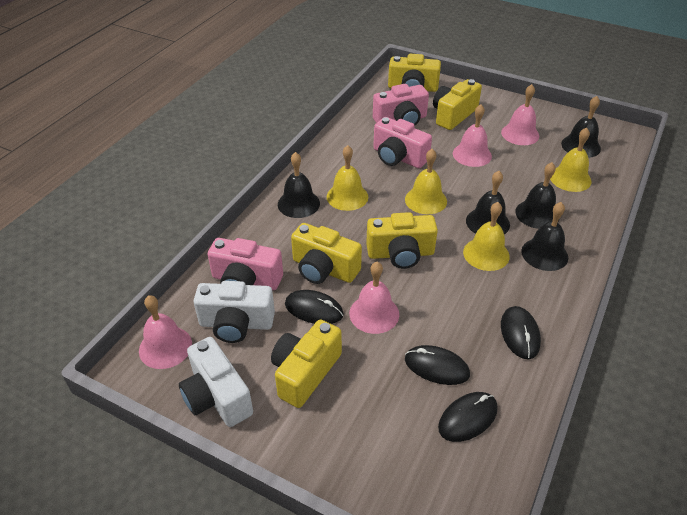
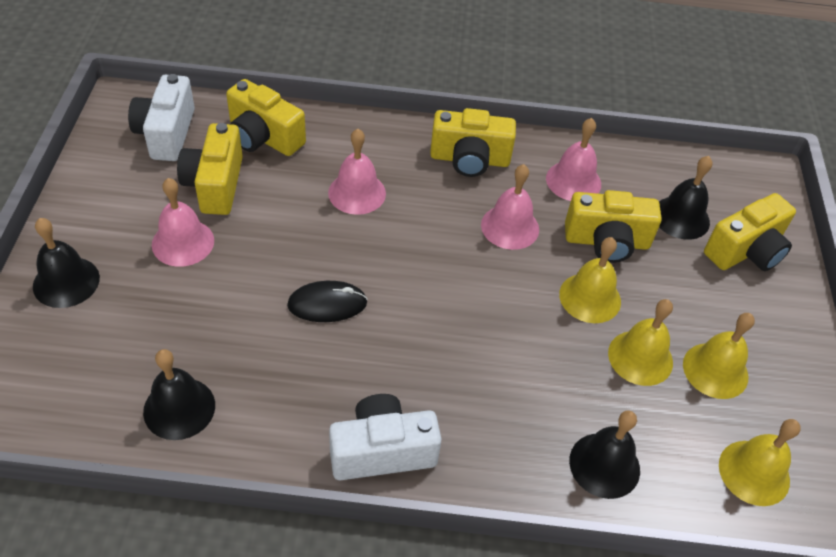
black bell: 5 -> 4
black mouse: 4 -> 1
pink camera: 3 -> 0

